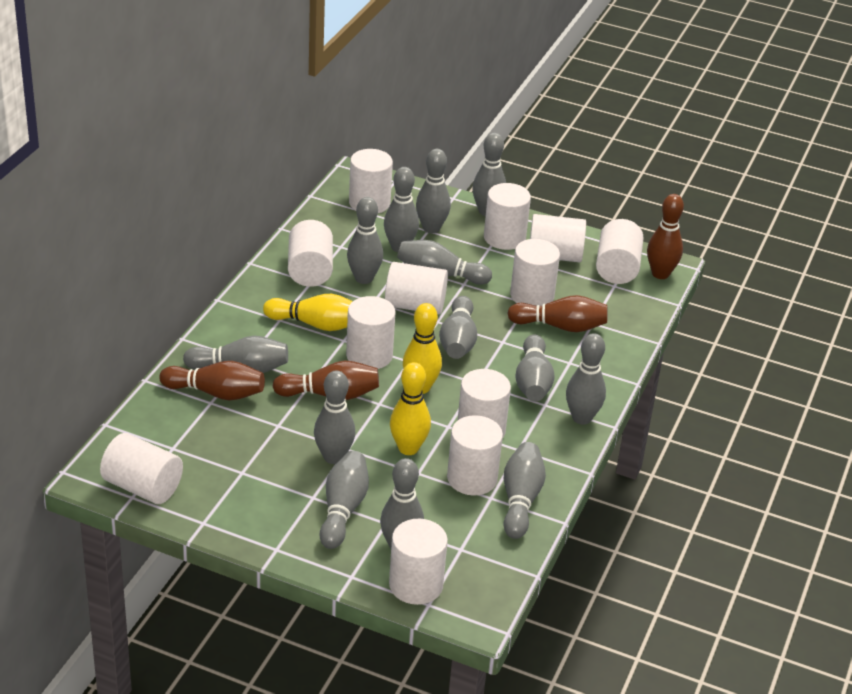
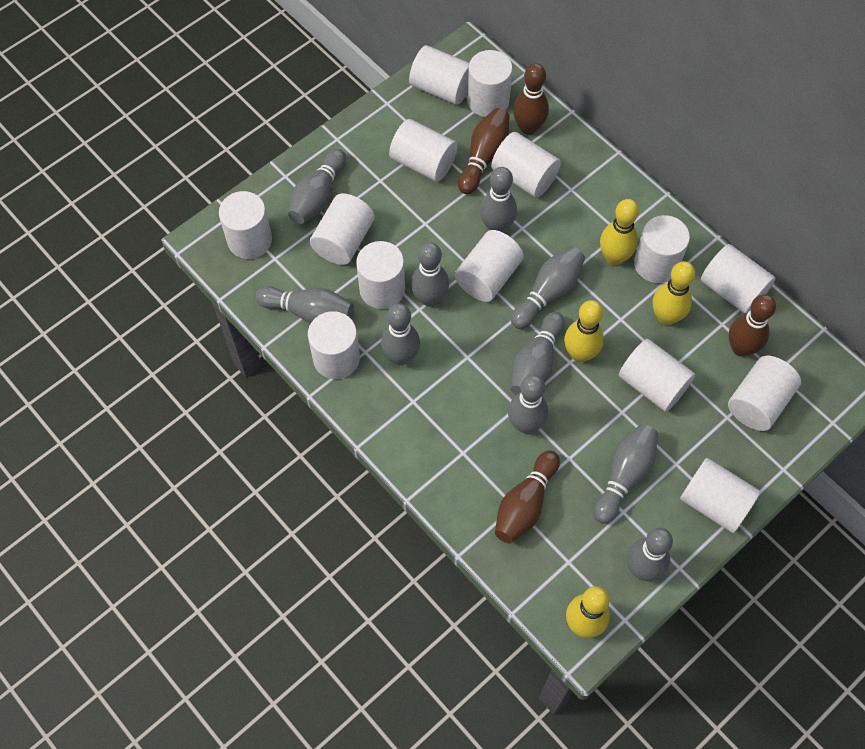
grey bowling pin: 13 -> 10
white cylinder: 12 -> 14
yellow bowling pin: 3 -> 4

